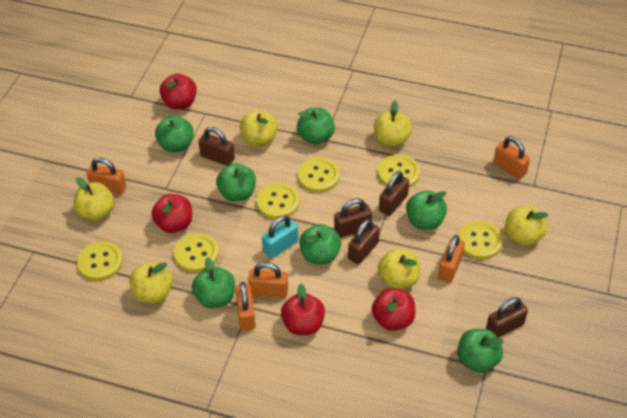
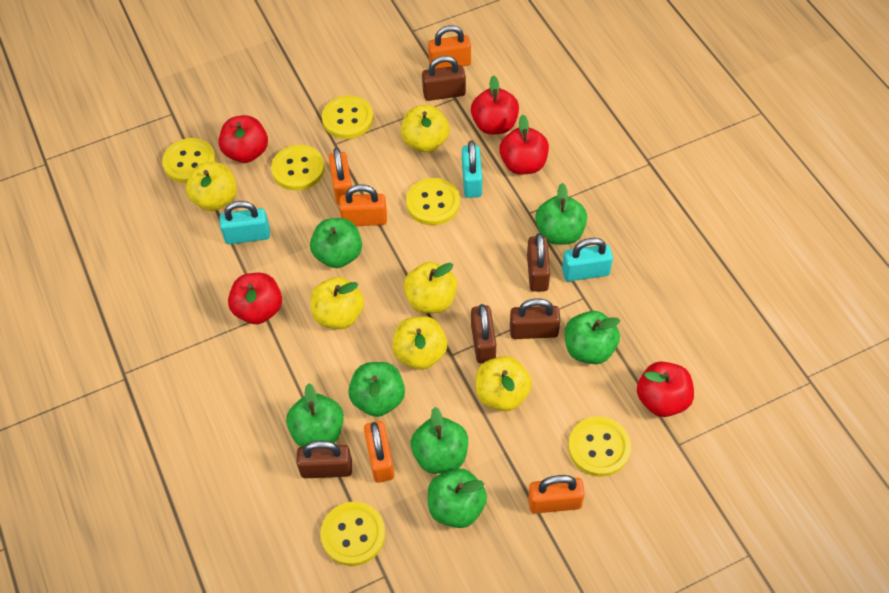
red apple: 4 -> 5
turquoise padlock: 1 -> 3

